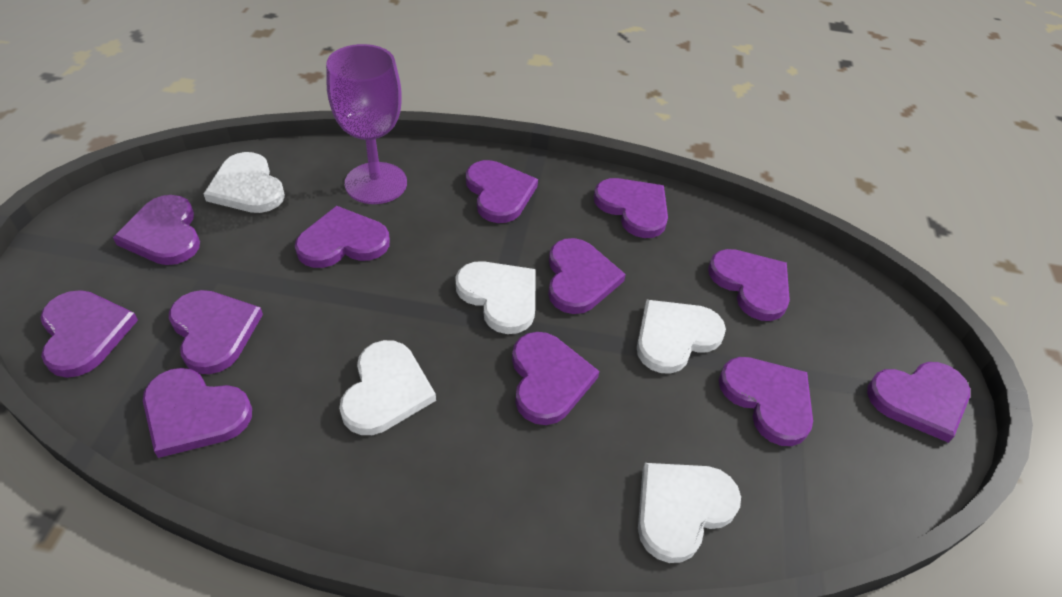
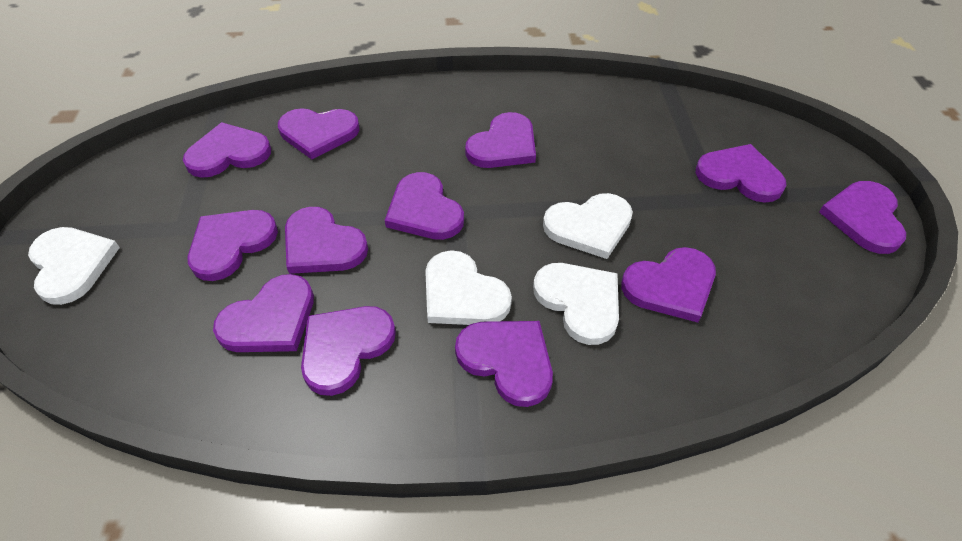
purple goblet: 1 -> 0
white heart: 5 -> 4

